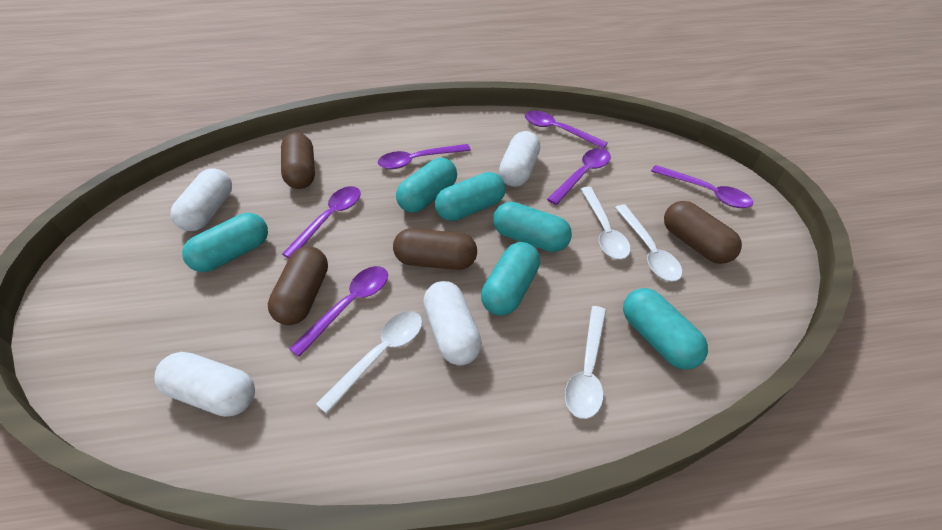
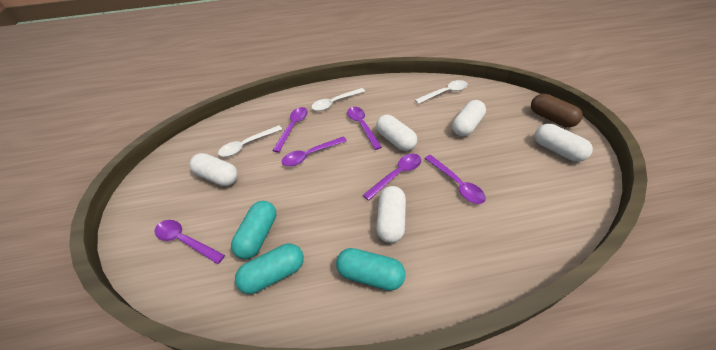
brown capsule: 4 -> 1
turquoise capsule: 6 -> 3
white capsule: 4 -> 5
white spoon: 4 -> 3

